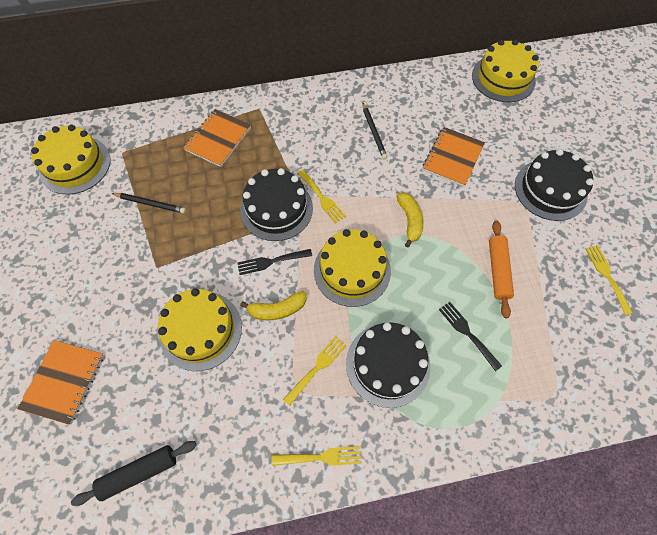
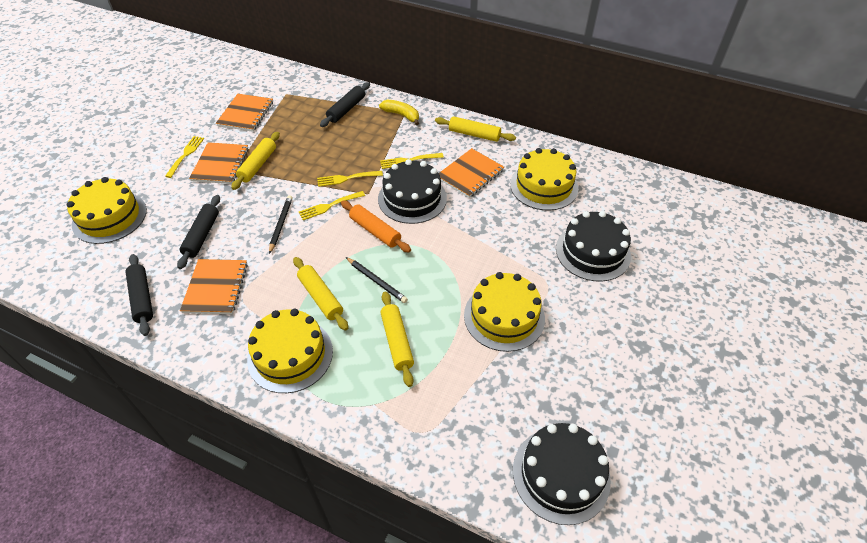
black fork: 2 -> 0
black rolling pin: 1 -> 3
orange notebook: 3 -> 4
yellow banana: 2 -> 1
yellow rolling pin: 0 -> 4

